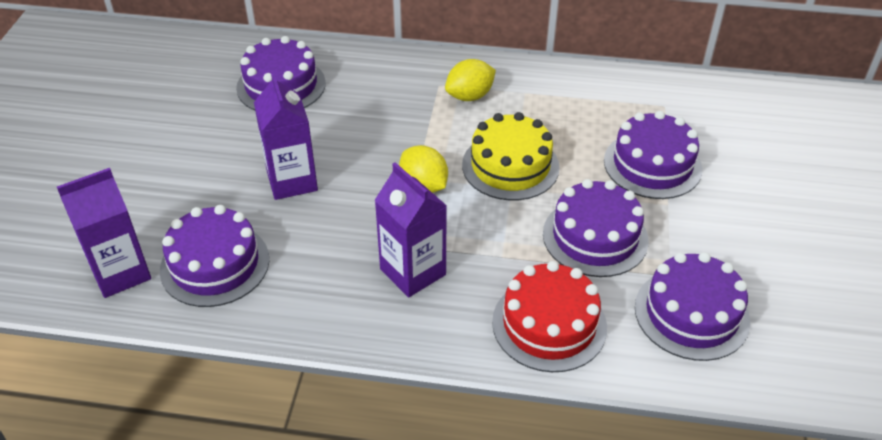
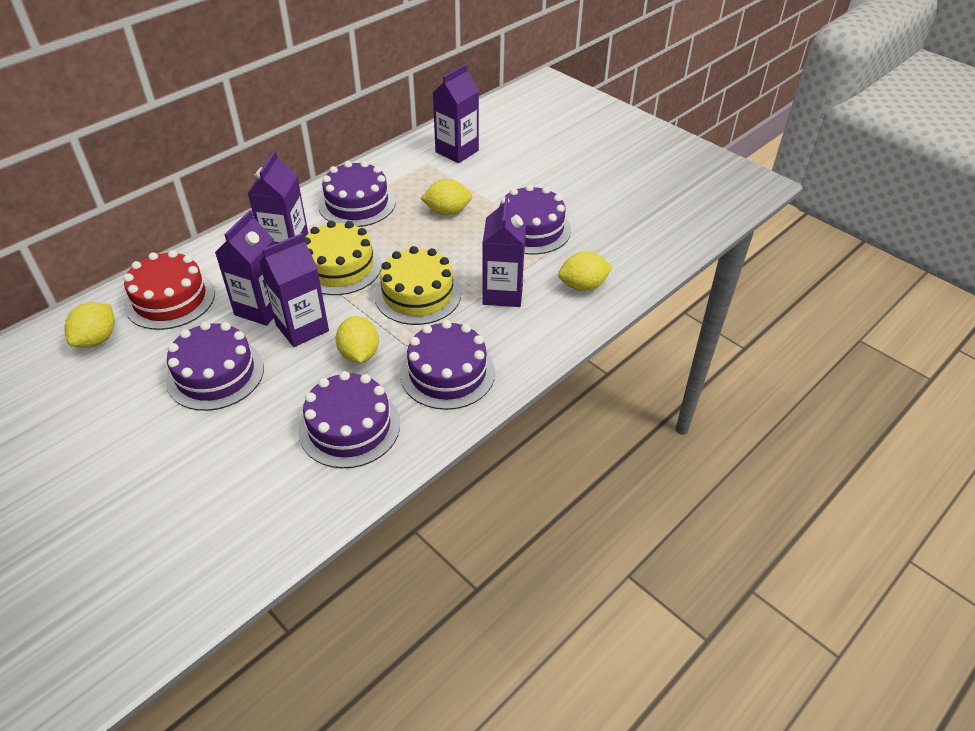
purple carton: 3 -> 5
yellow cake: 1 -> 2
yellow lemon: 2 -> 4

